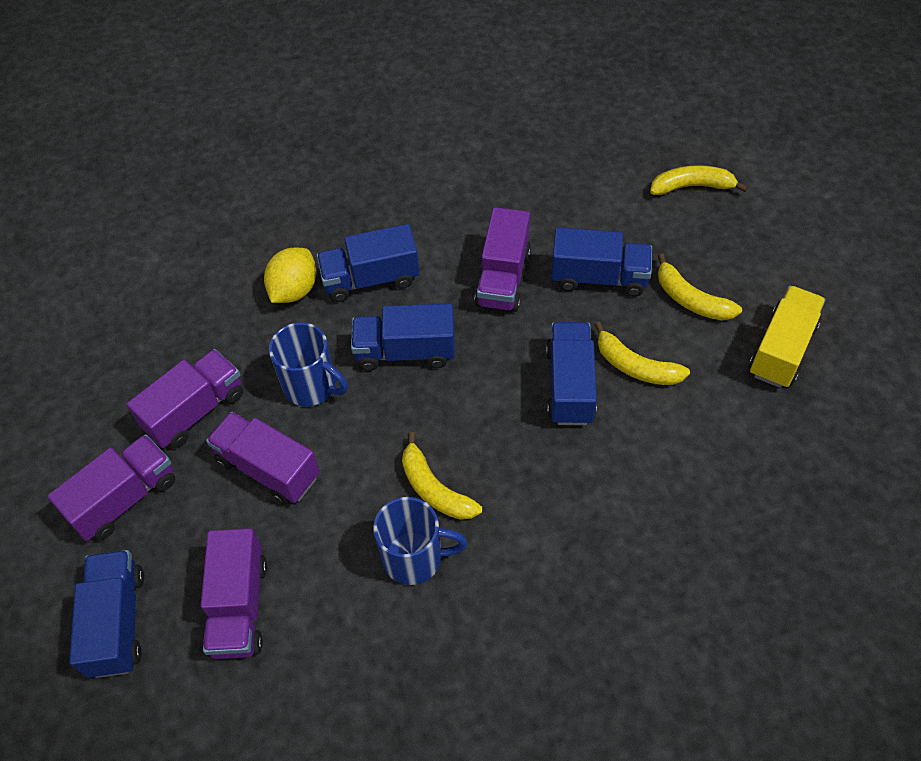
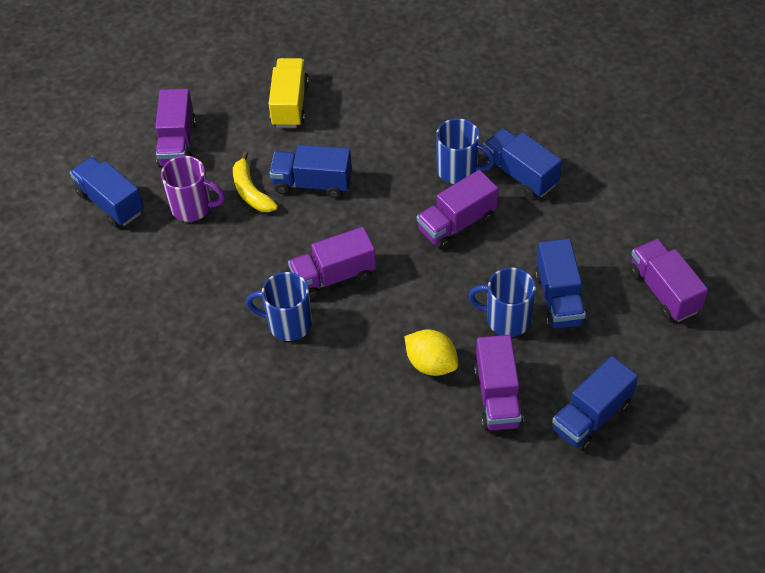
blue mug: 2 -> 3
purple mug: 0 -> 1
yellow banana: 4 -> 1

